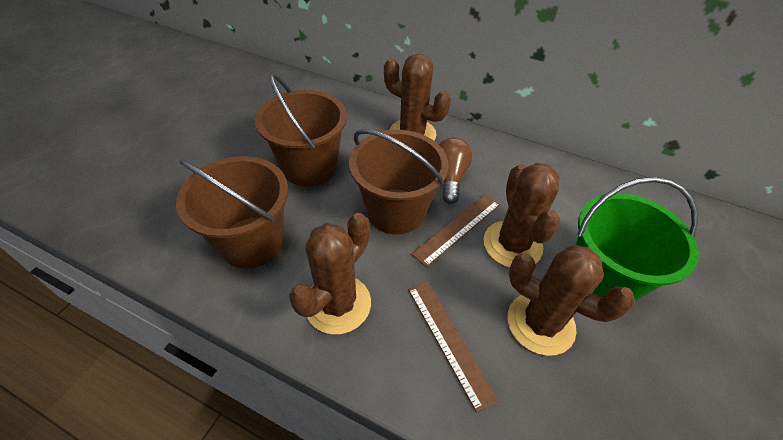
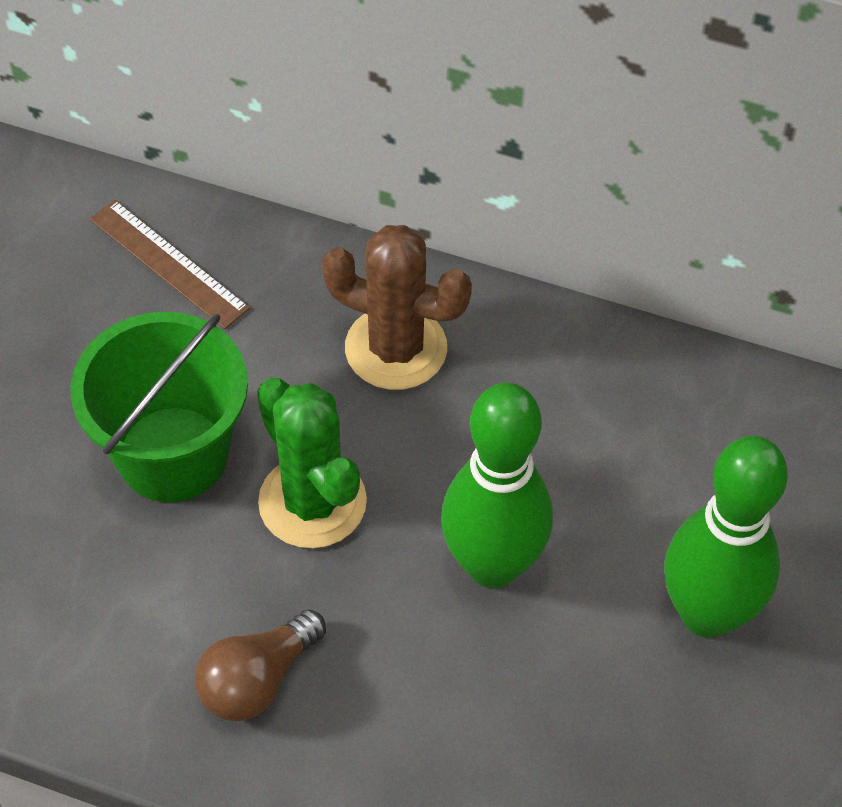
brown bucket: 3 -> 0
brown cactus: 4 -> 1
brown ruler: 2 -> 1
green bowling pin: 0 -> 2
green cactus: 0 -> 1

